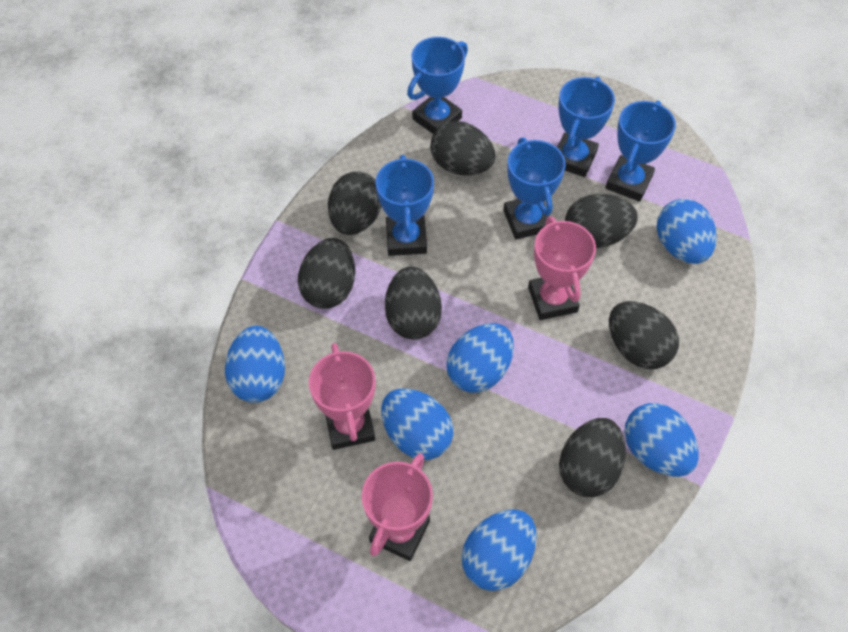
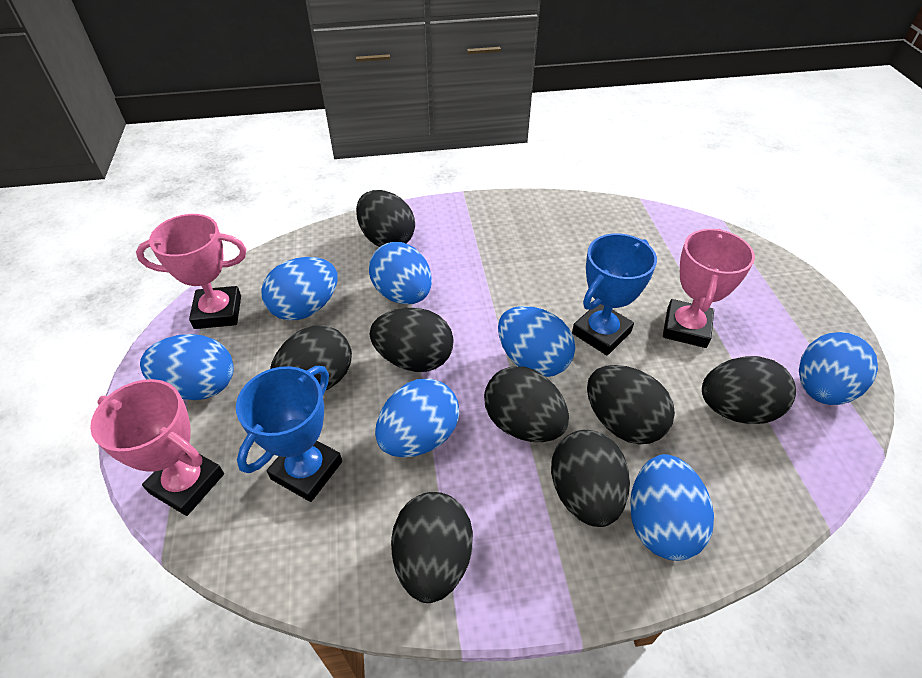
black egg: 7 -> 8
blue egg: 6 -> 7
blue trophy: 5 -> 2

